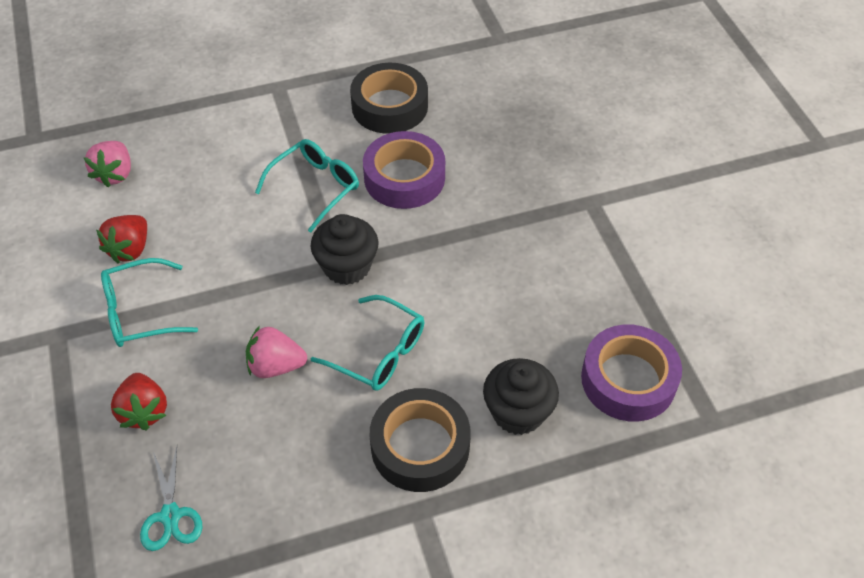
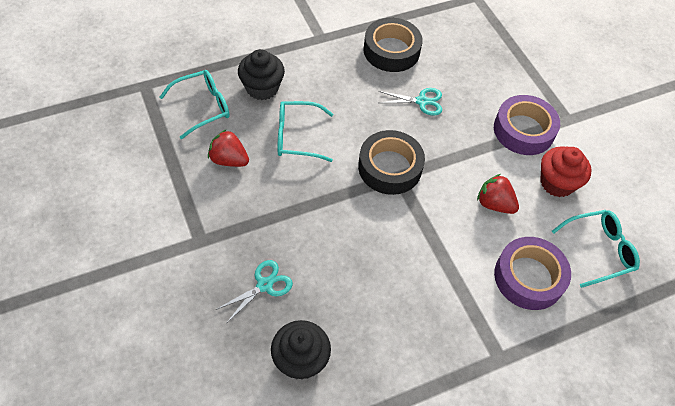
pink strawberry: 2 -> 0
red cupcake: 0 -> 1
turquoise scissors: 1 -> 2

